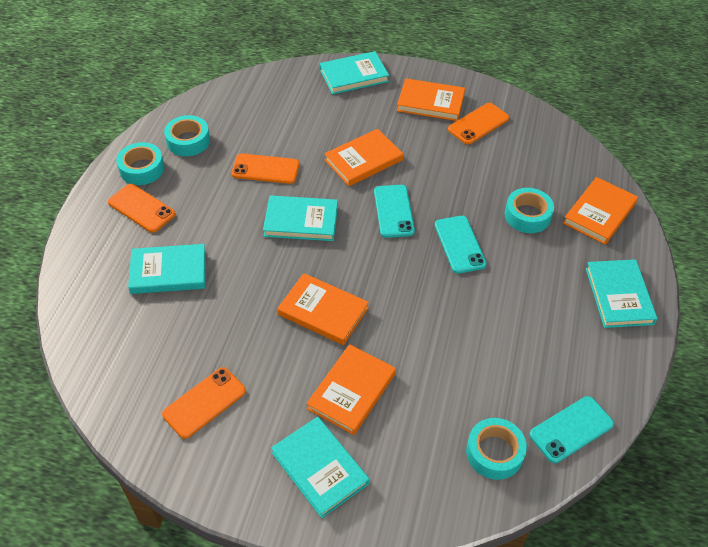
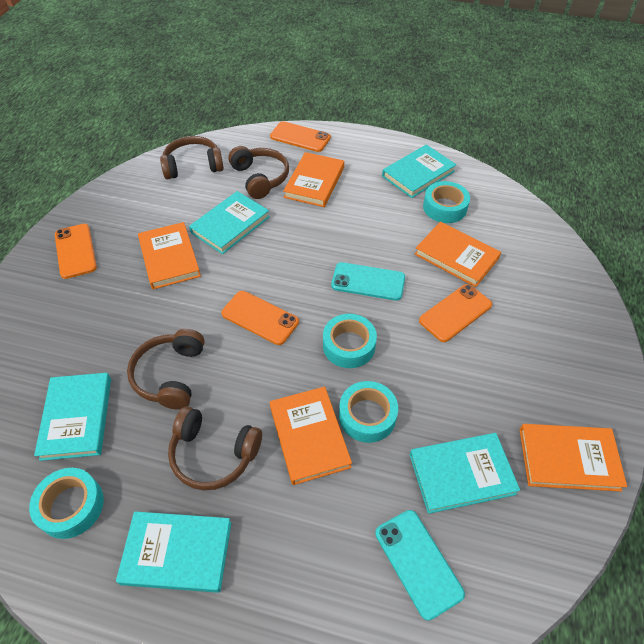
brown headphones: 0 -> 4
turquoise phone: 3 -> 2

